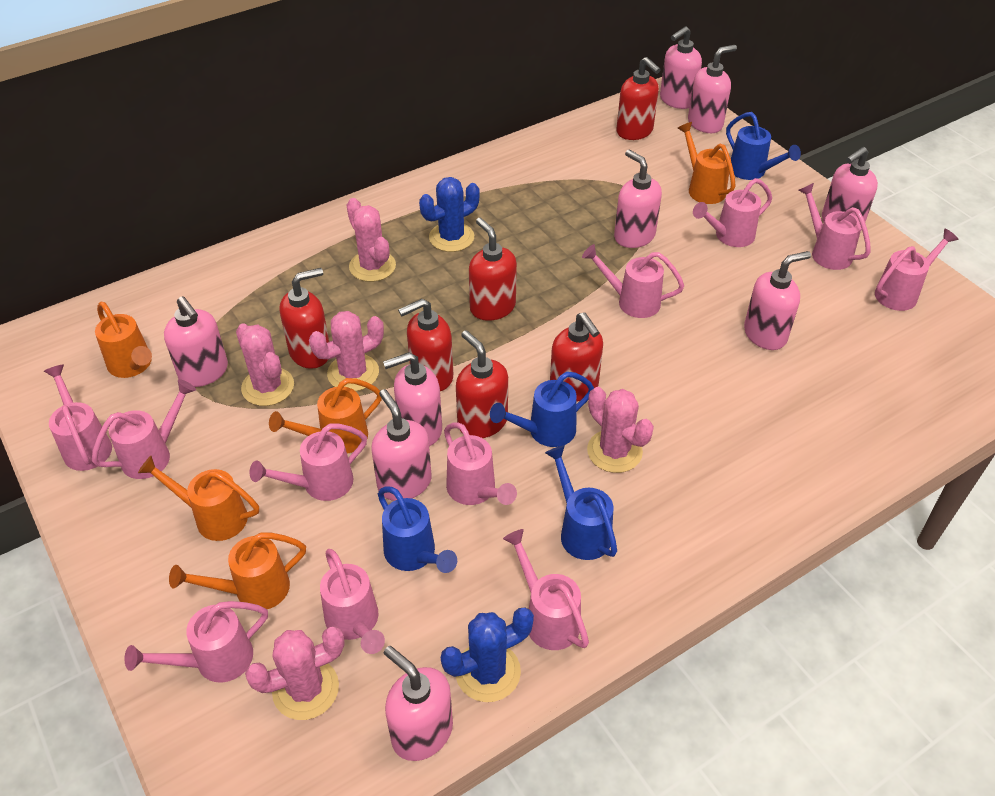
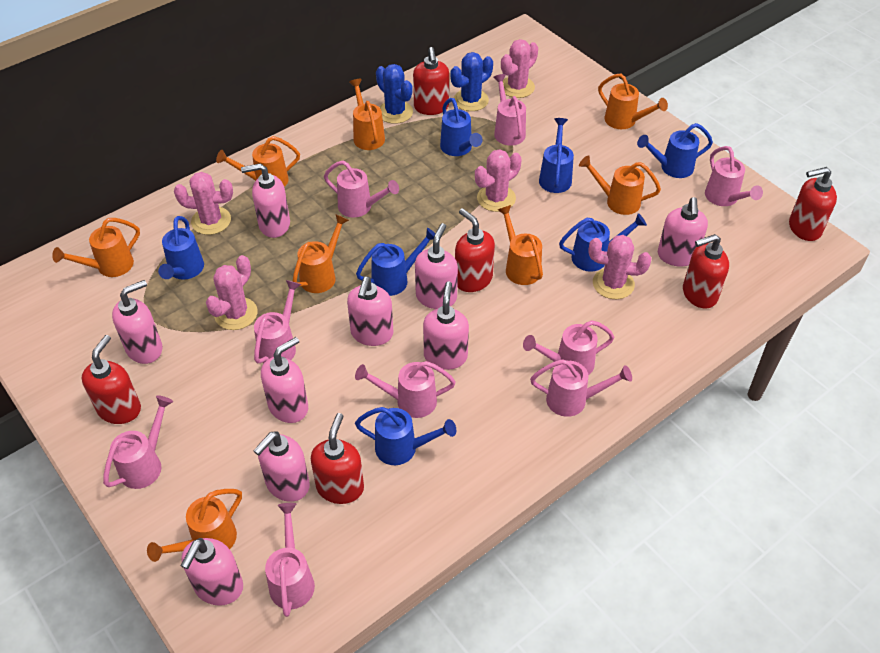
blue watering can: 4 -> 7
orange watering can: 5 -> 8
pink watering can: 11 -> 9

